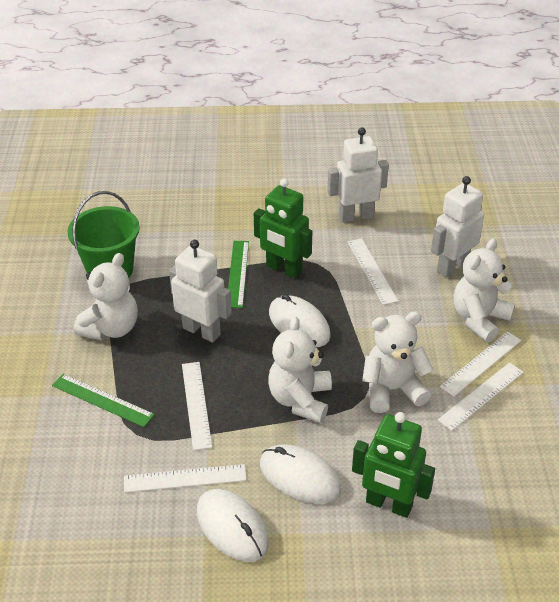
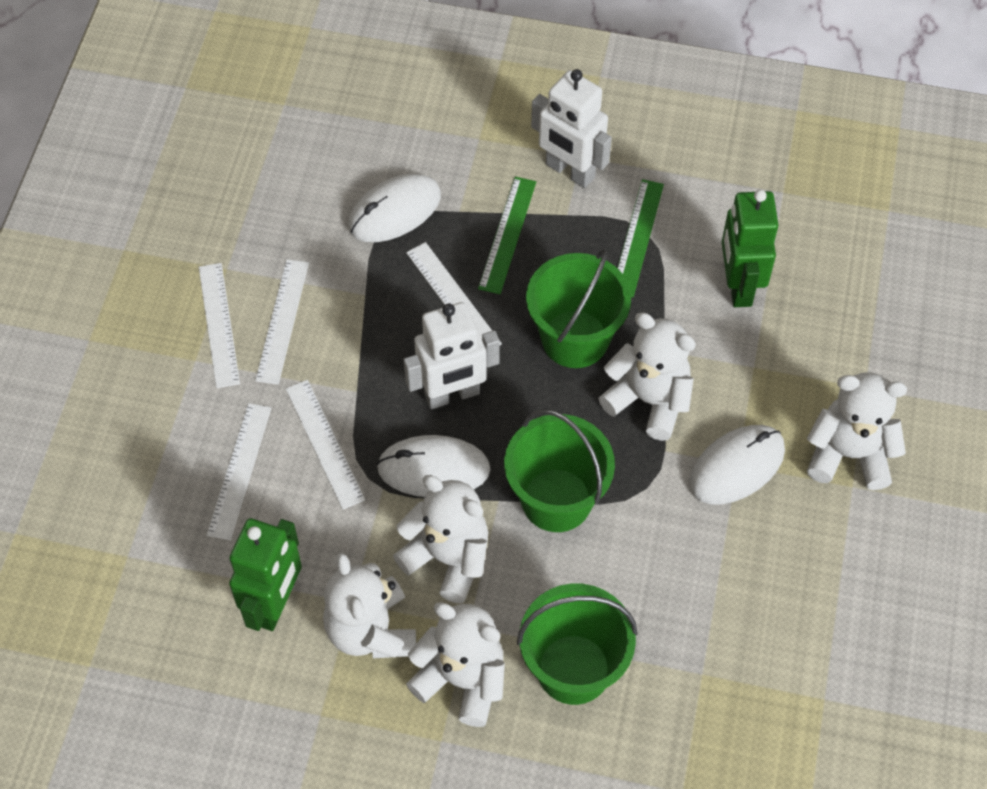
green bucket: 1 -> 3
white robot: 3 -> 2
white teddy bear: 4 -> 5

